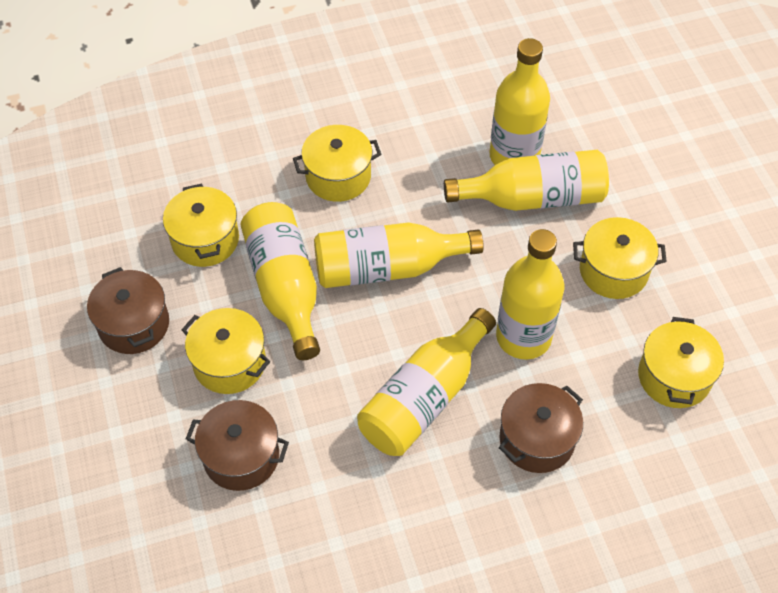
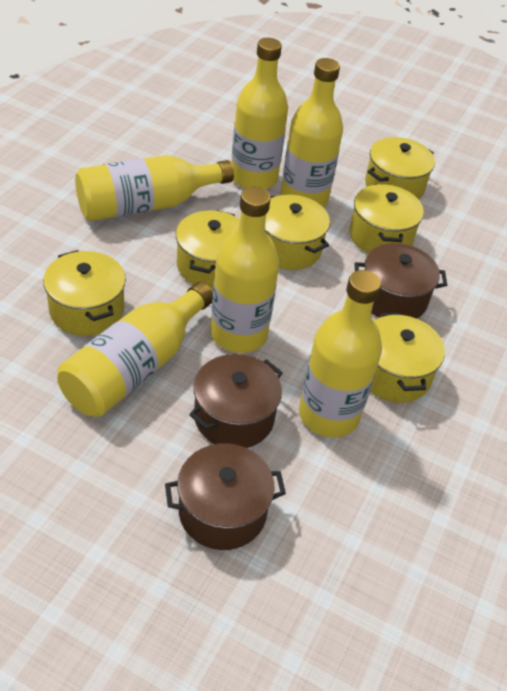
yellow pot: 5 -> 6

